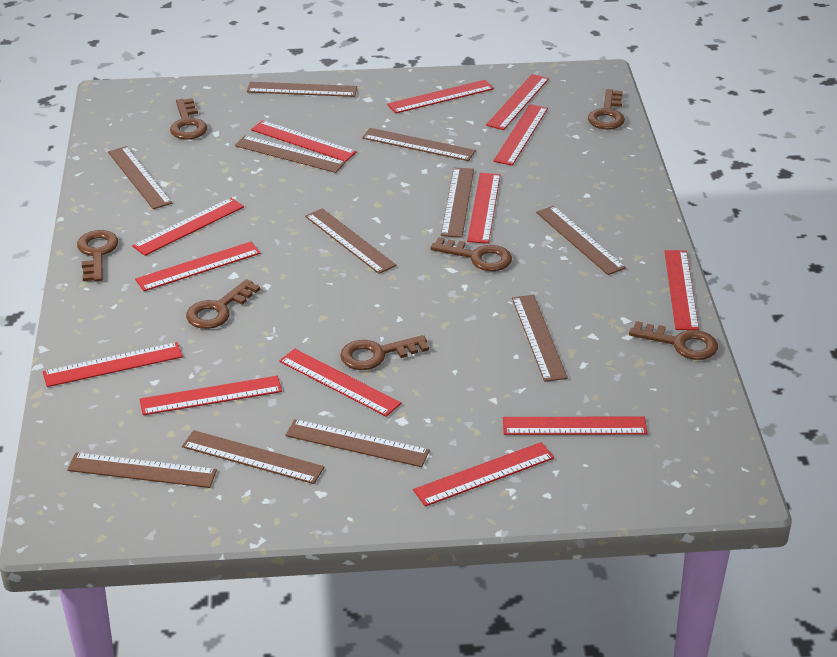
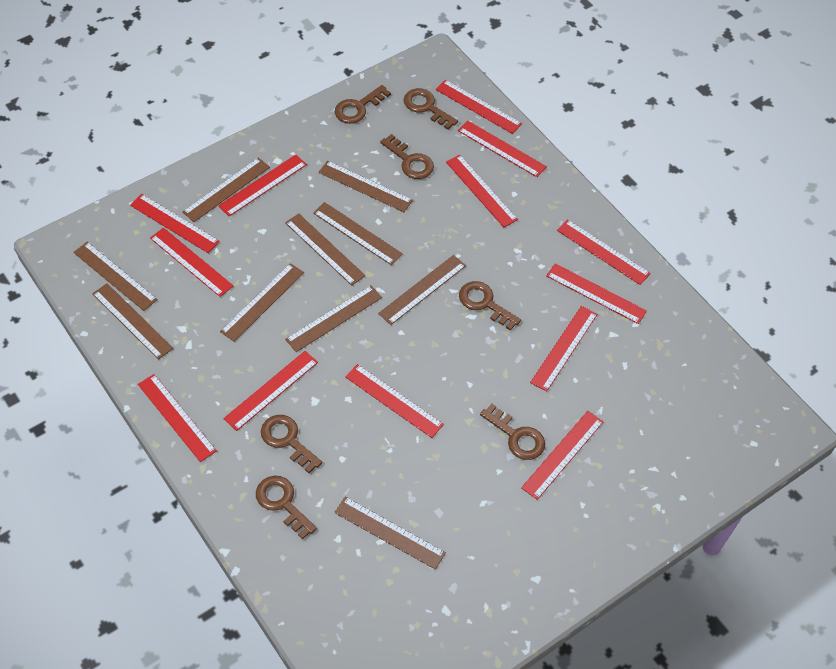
brown ruler: 11 -> 10

